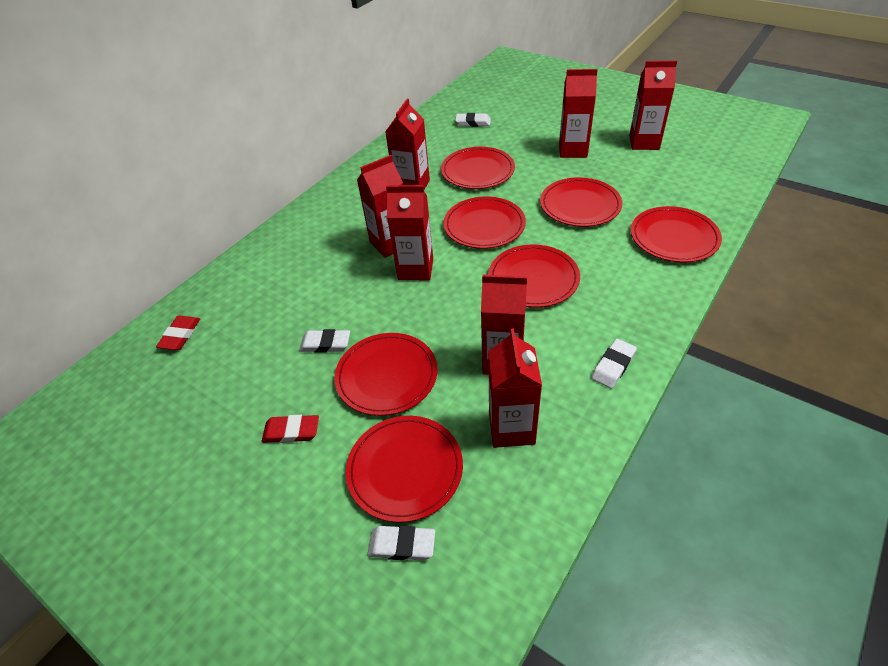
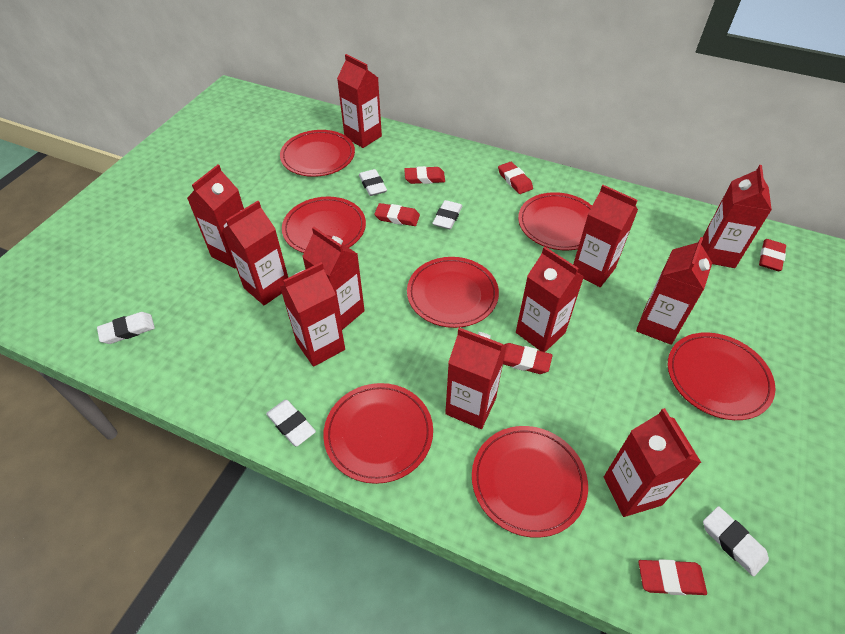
red carton: 7 -> 11
red eraser: 2 -> 6
white eraser: 4 -> 5

